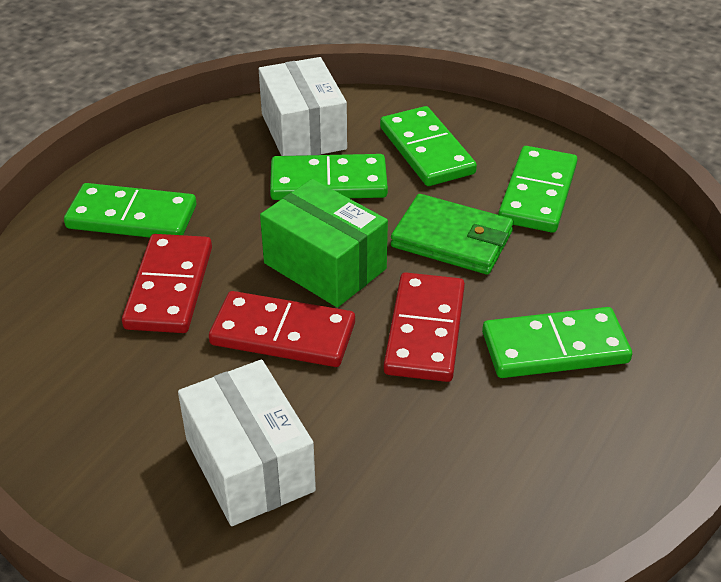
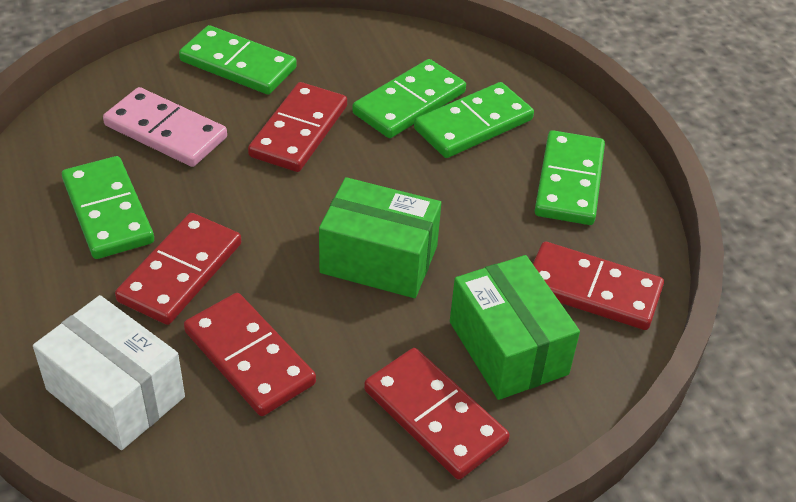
green box: 1 -> 2
green wallet: 1 -> 0
pink domino: 0 -> 1
red domino: 3 -> 5
white box: 2 -> 1

